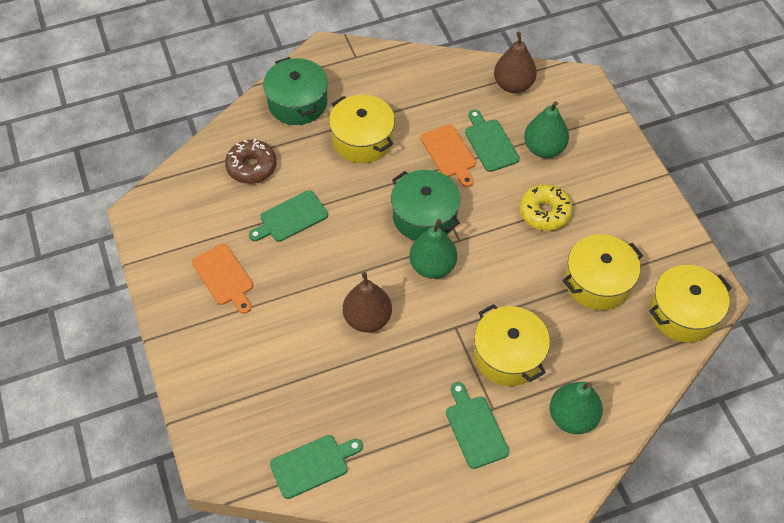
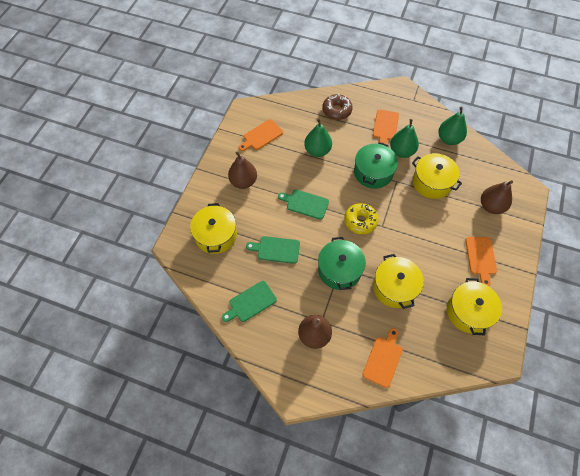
brown pear: 2 -> 3
green cutting board: 4 -> 3
orange cutting board: 2 -> 4

